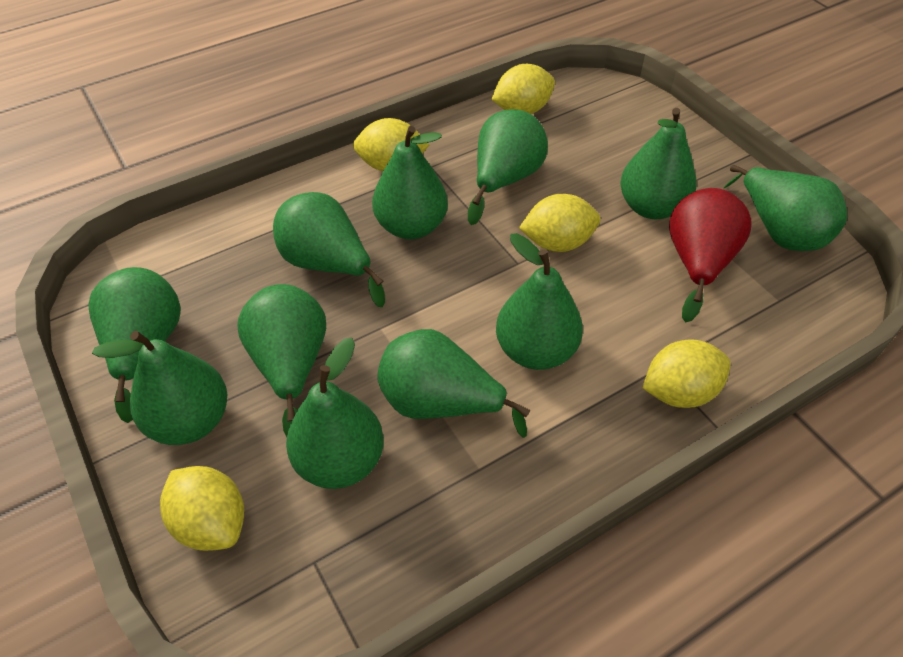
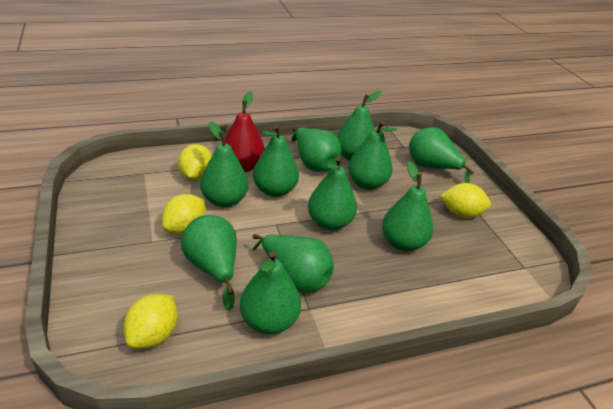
yellow lemon: 5 -> 4

